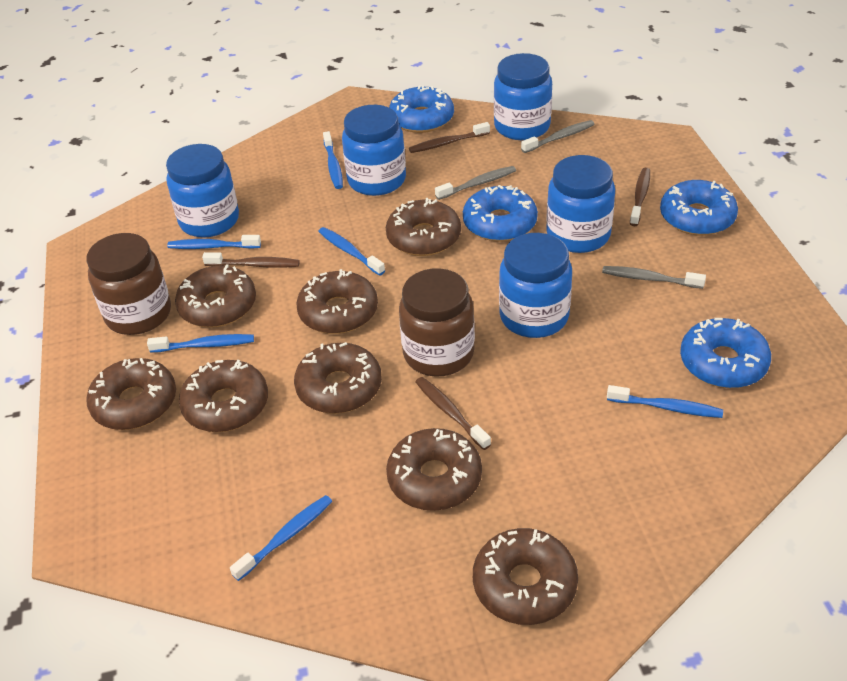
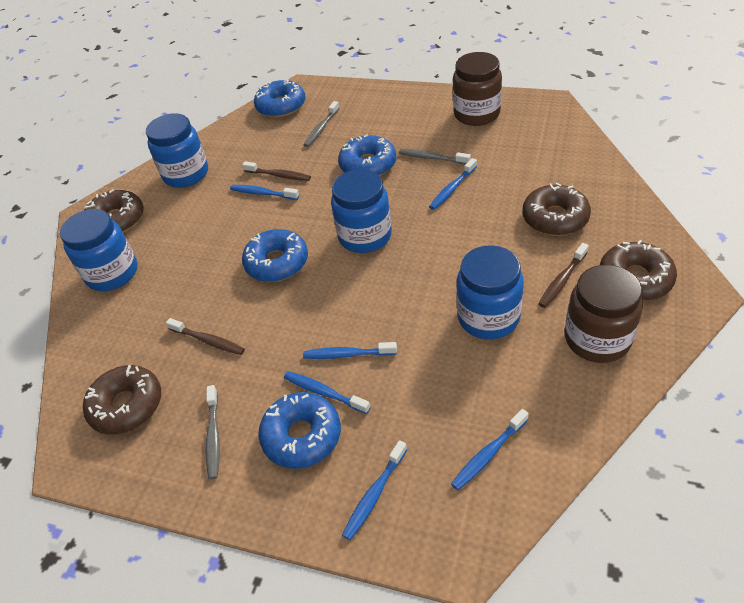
blue jar: 5 -> 4
brown donut: 8 -> 4
brown toothbrush: 4 -> 3

